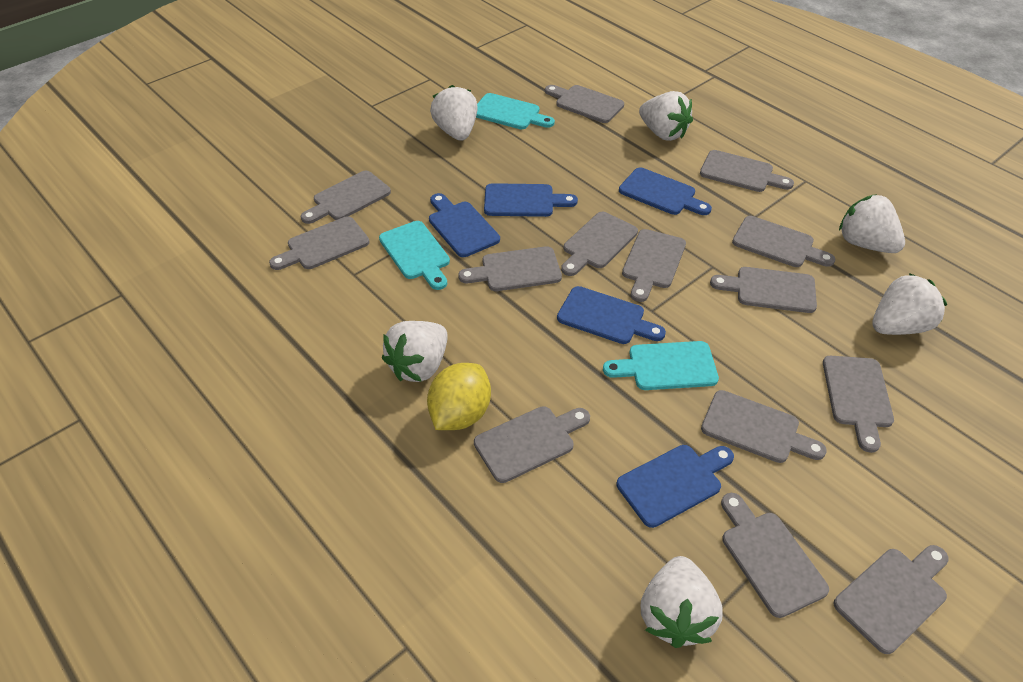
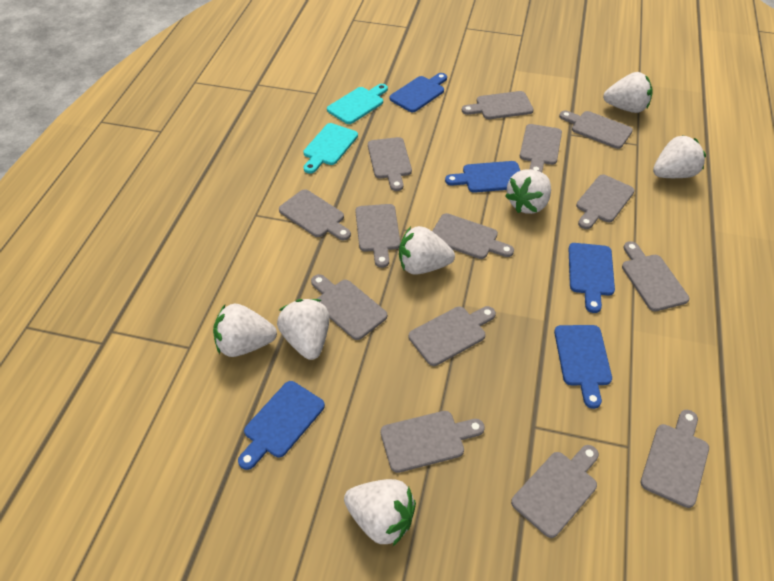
turquoise cutting board: 3 -> 2
white strawberry: 6 -> 7
yellow lemon: 1 -> 0

